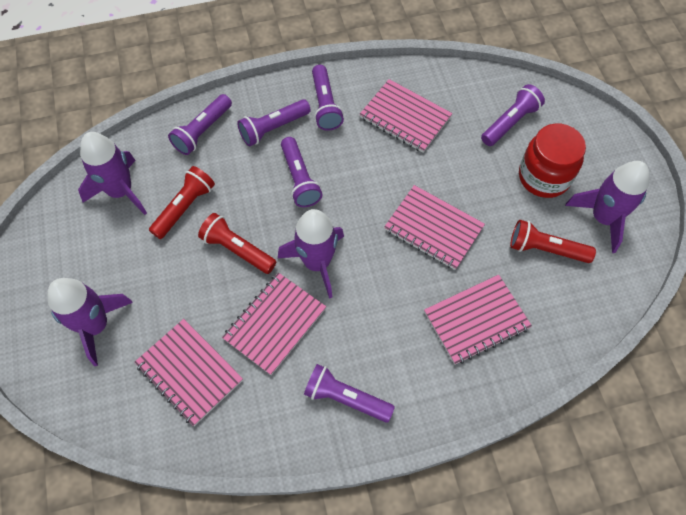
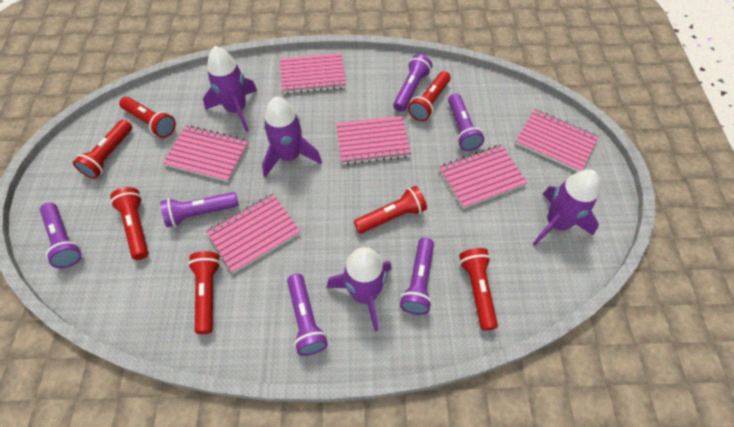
pink notebook: 5 -> 6
red flashlight: 3 -> 7
red jar: 1 -> 0

